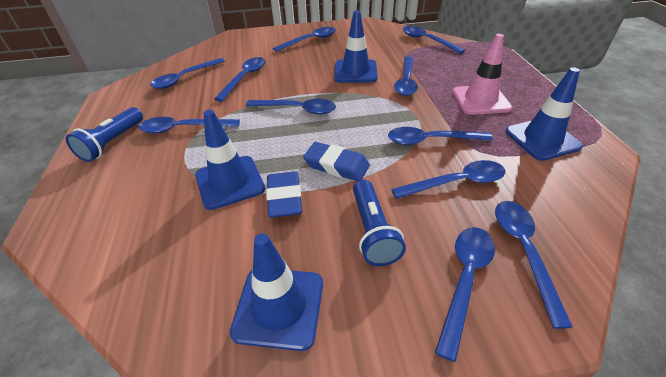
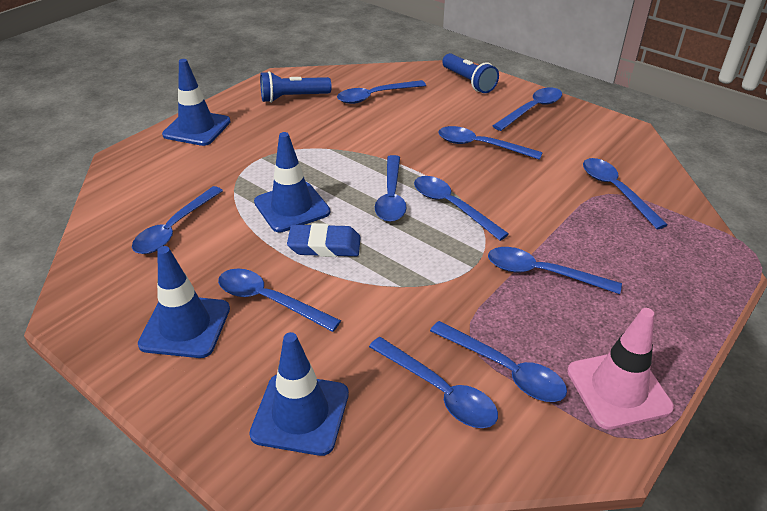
blue eraser: 2 -> 1

